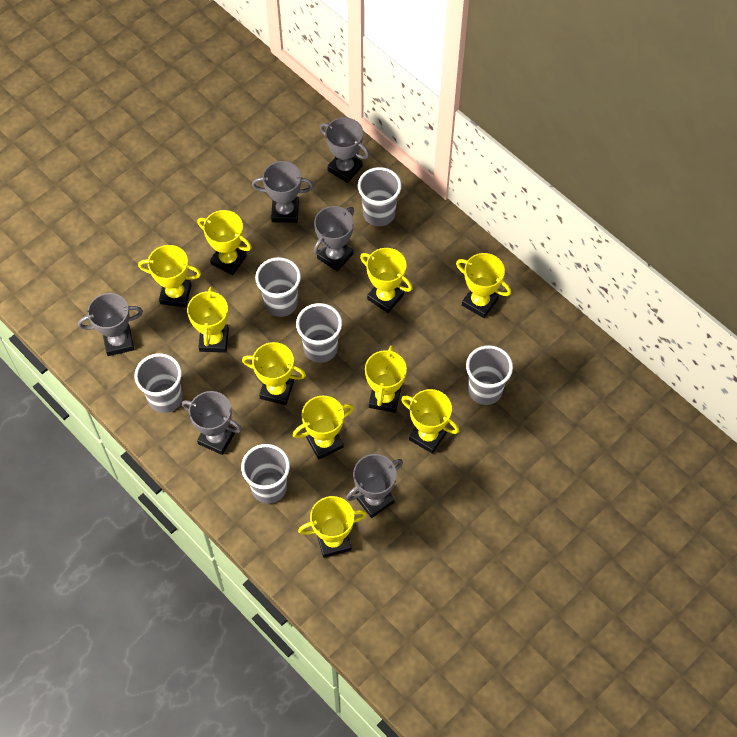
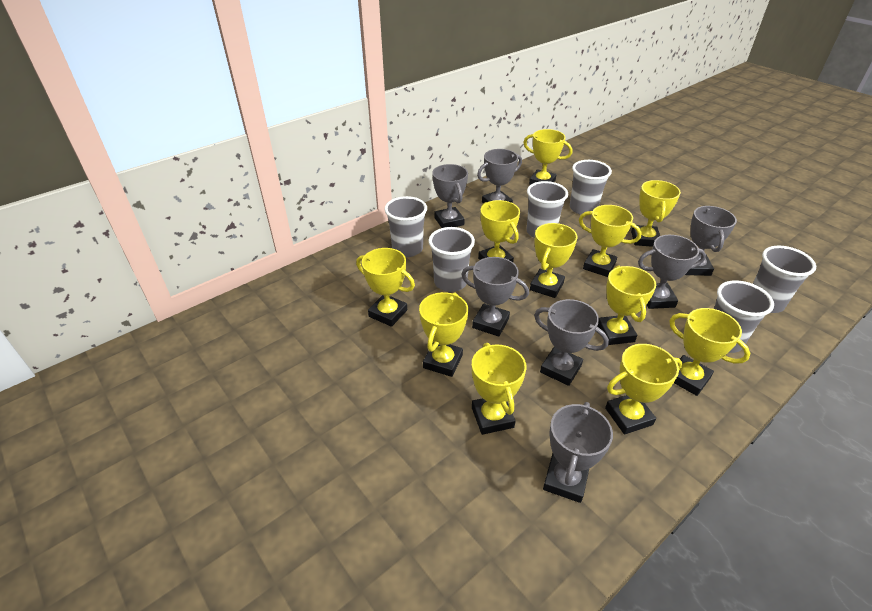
grey trophy: 6 -> 7
yellow trophy: 10 -> 11

